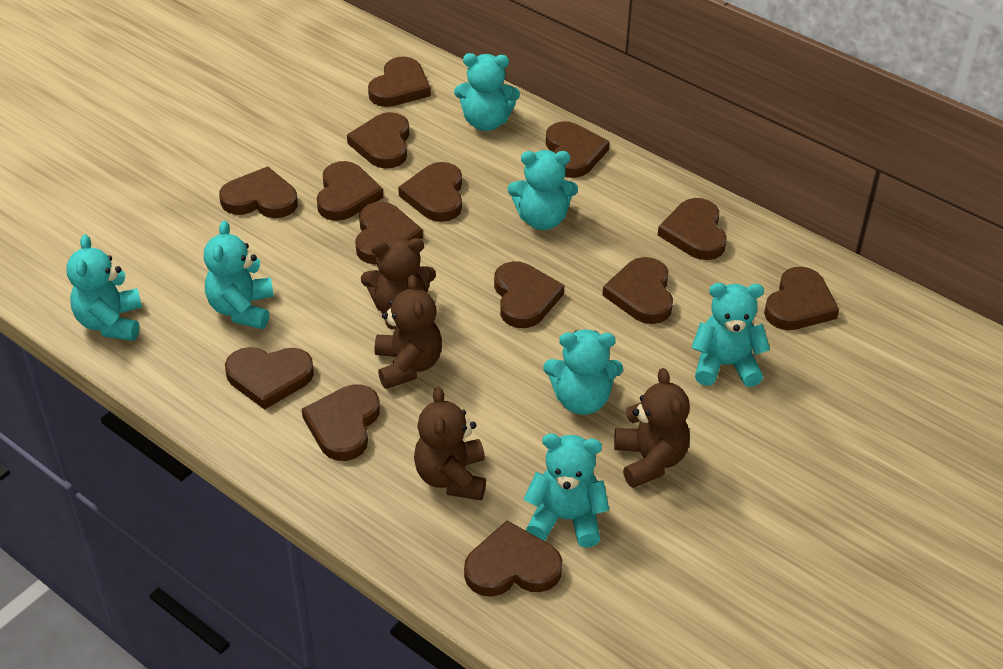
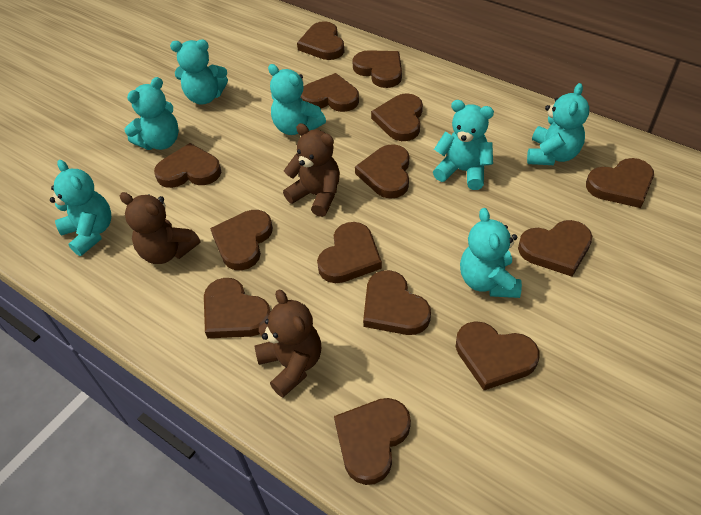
brown teddy bear: 4 -> 3

